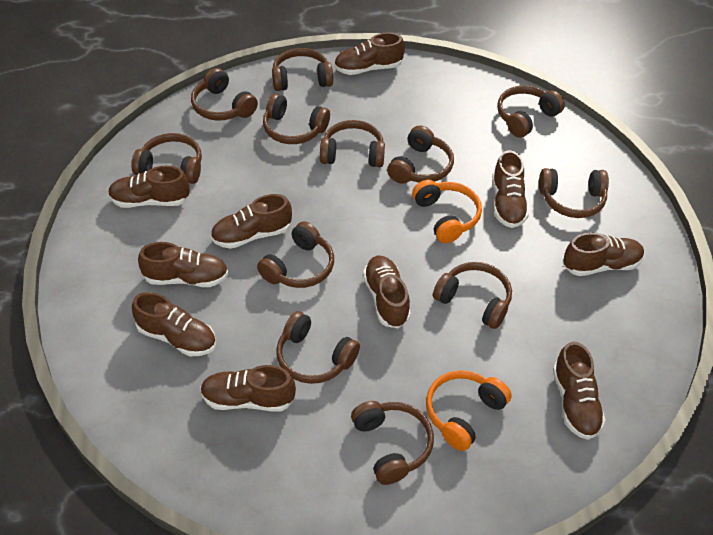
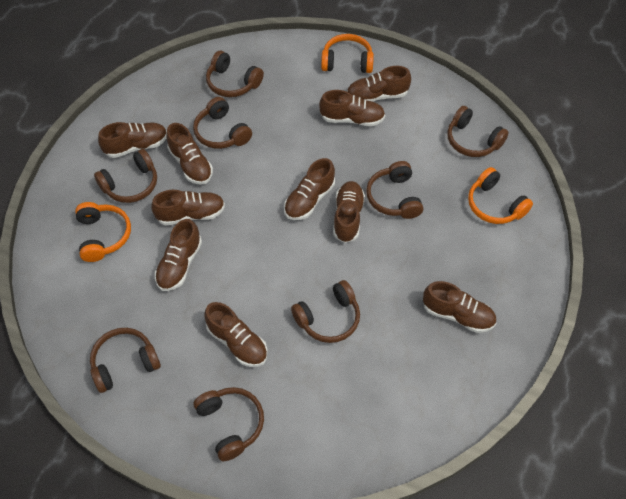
brown headphones: 12 -> 8
orange headphones: 2 -> 3

